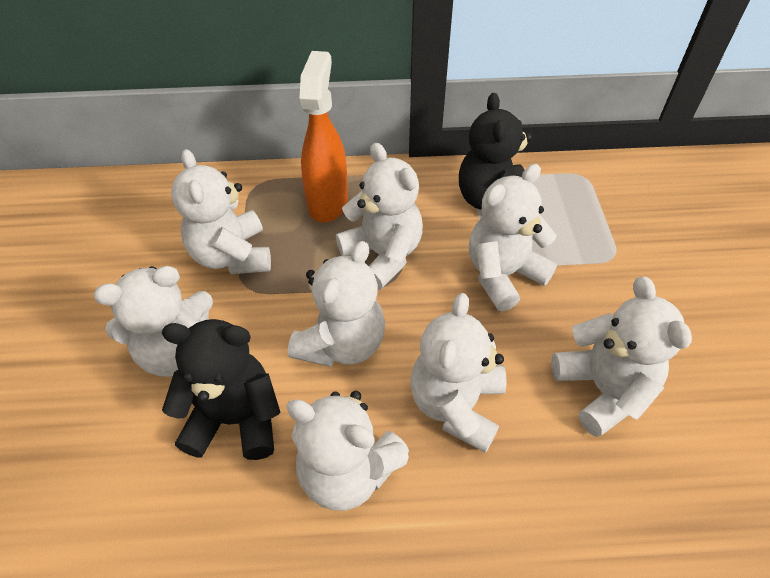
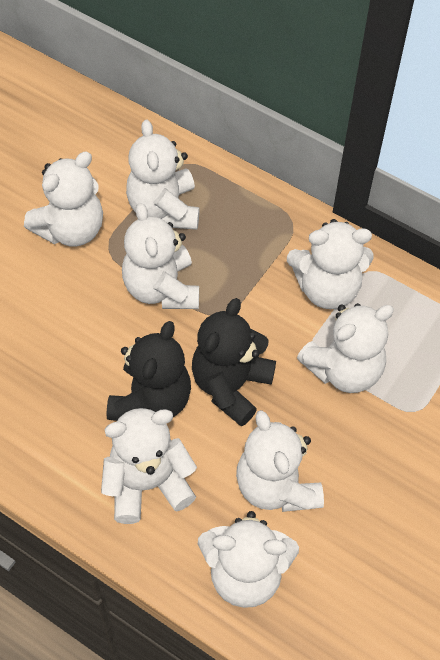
orange spray bottle: 1 -> 0

